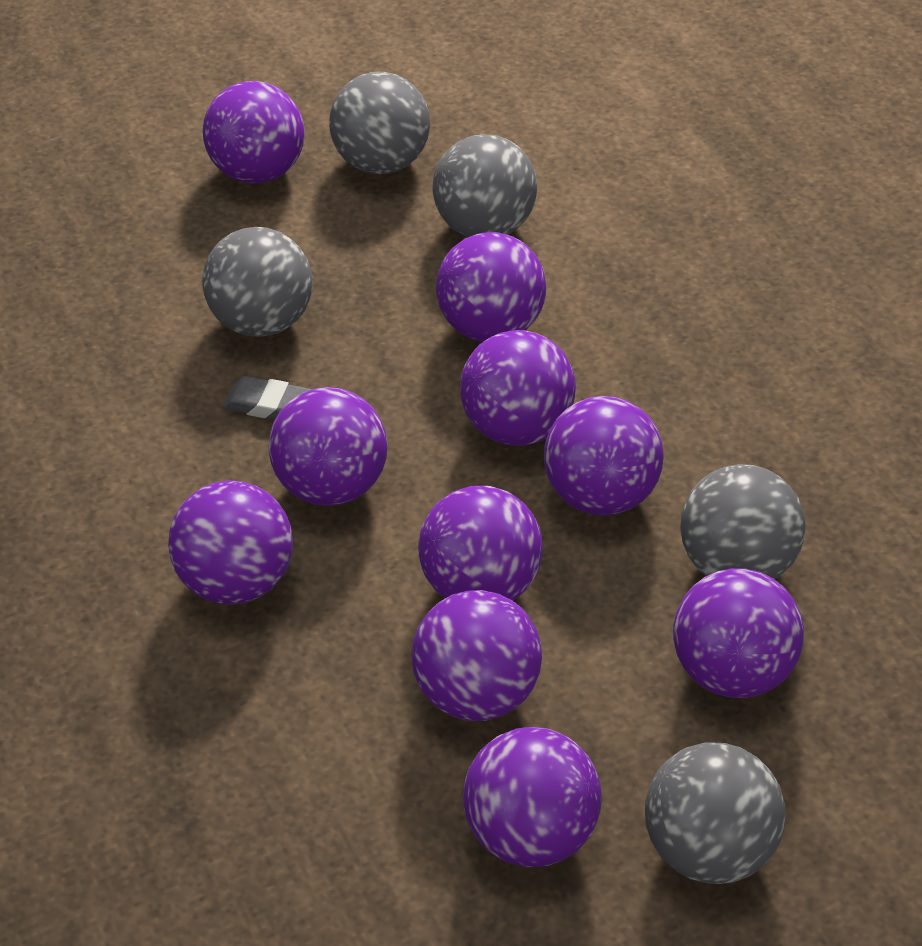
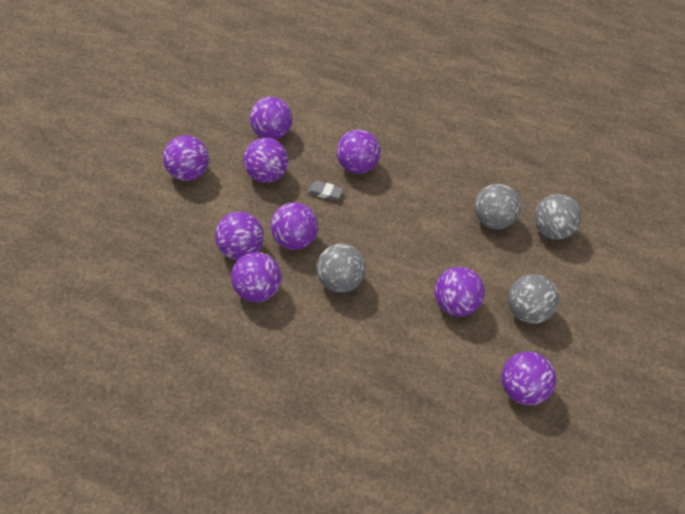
grey ball: 5 -> 4
purple ball: 10 -> 9

